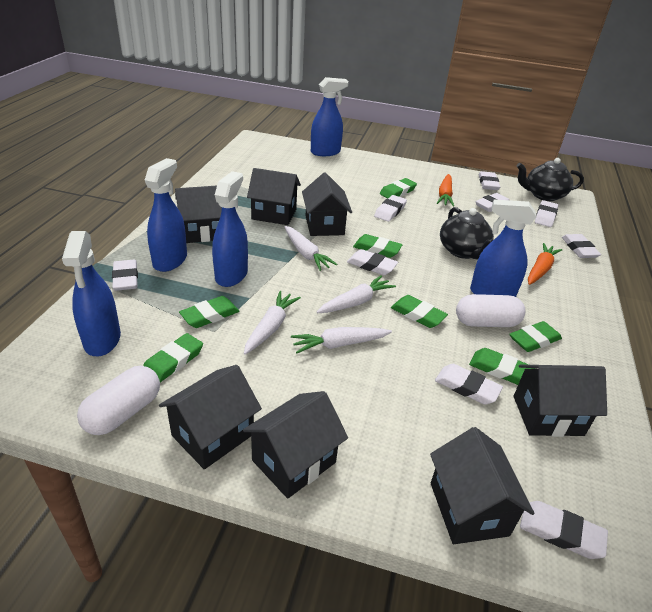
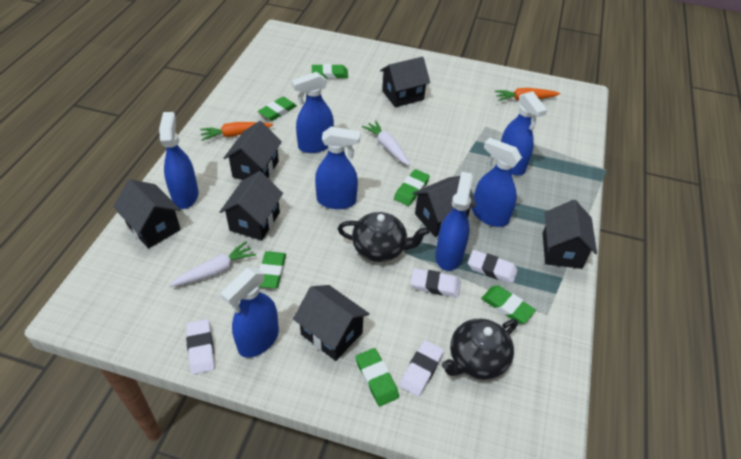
blue spray bottle: 5 -> 7
green eraser: 7 -> 6
white capsule: 2 -> 0
white carrot: 4 -> 2
white eraser: 9 -> 4

